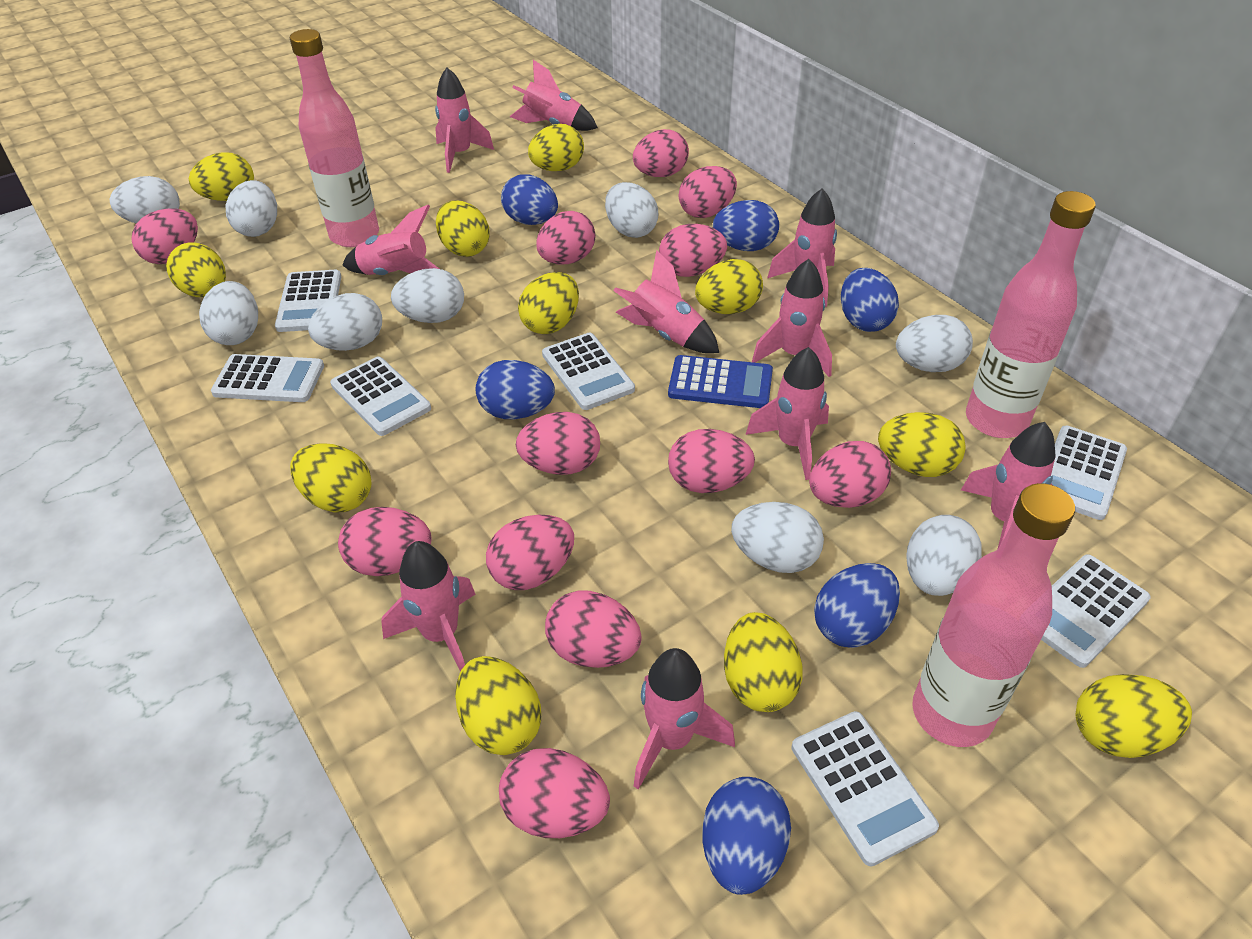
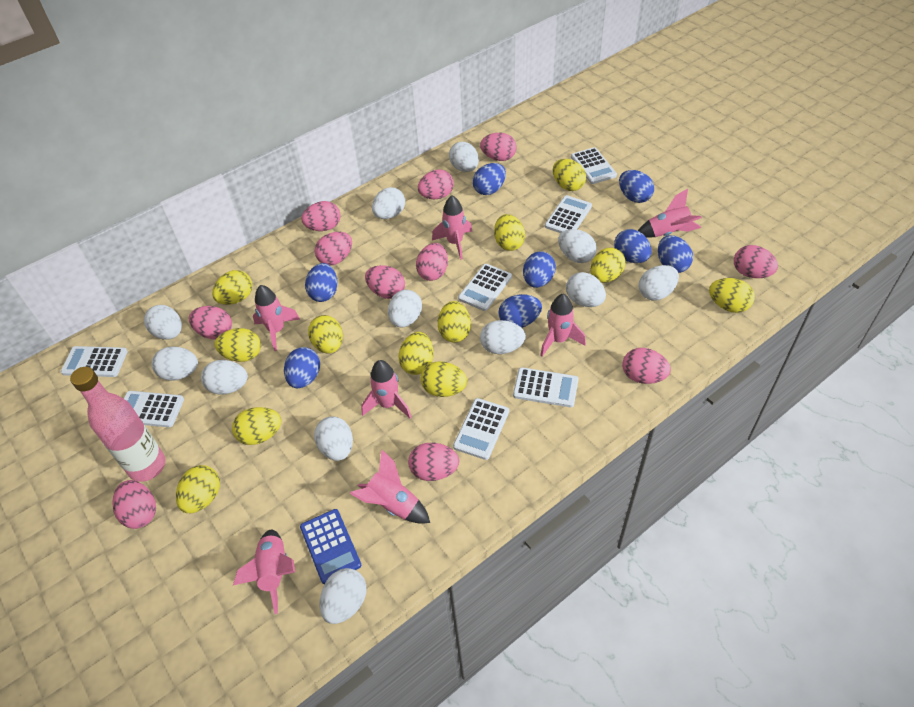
blue egg: 6 -> 8
pink bottle: 3 -> 1
pink egg: 12 -> 11
pink rocket: 10 -> 7
white egg: 9 -> 12
yellow egg: 11 -> 12

